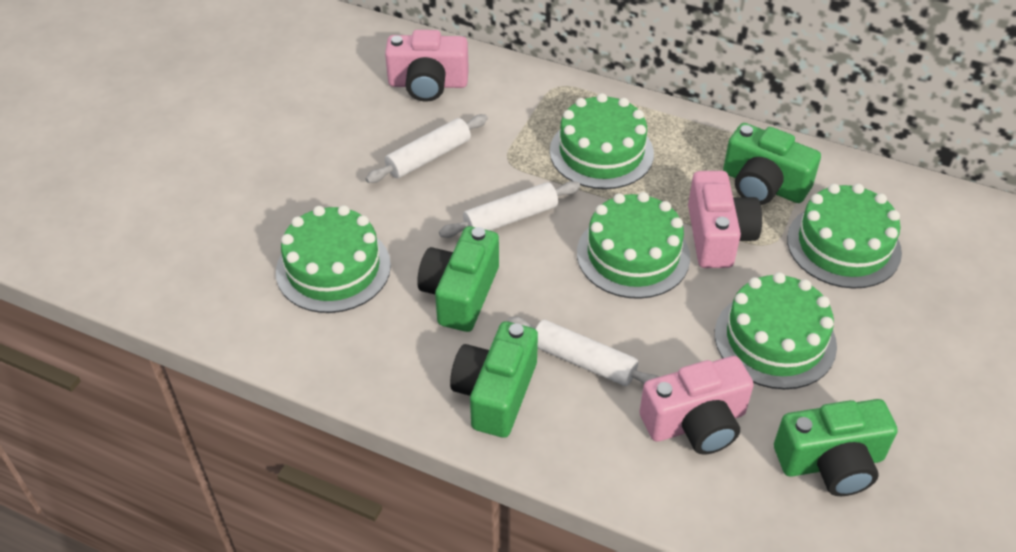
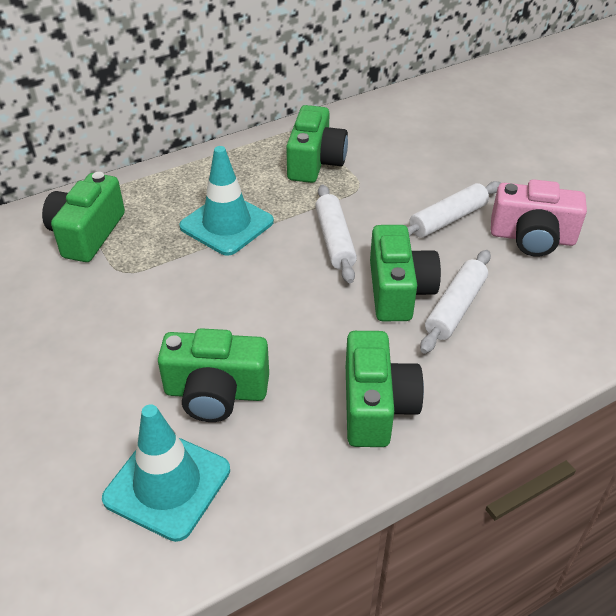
green cake: 5 -> 0
green camera: 4 -> 5
pink camera: 3 -> 1
turquoise traffic cone: 0 -> 2

